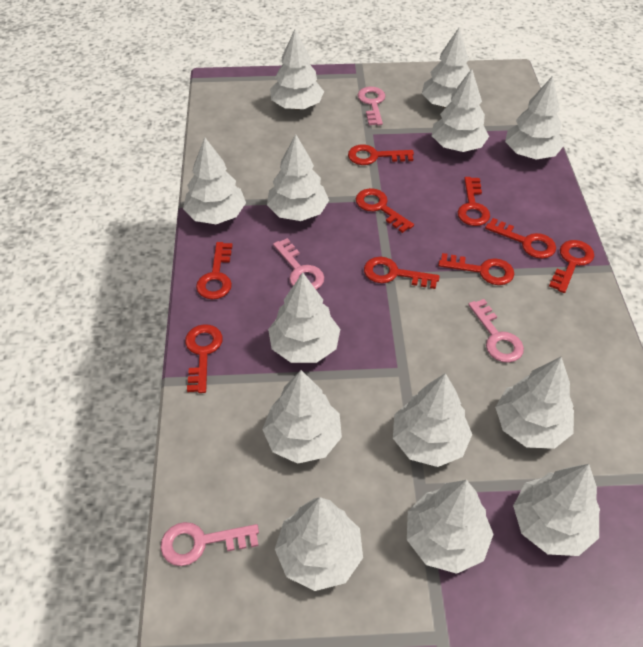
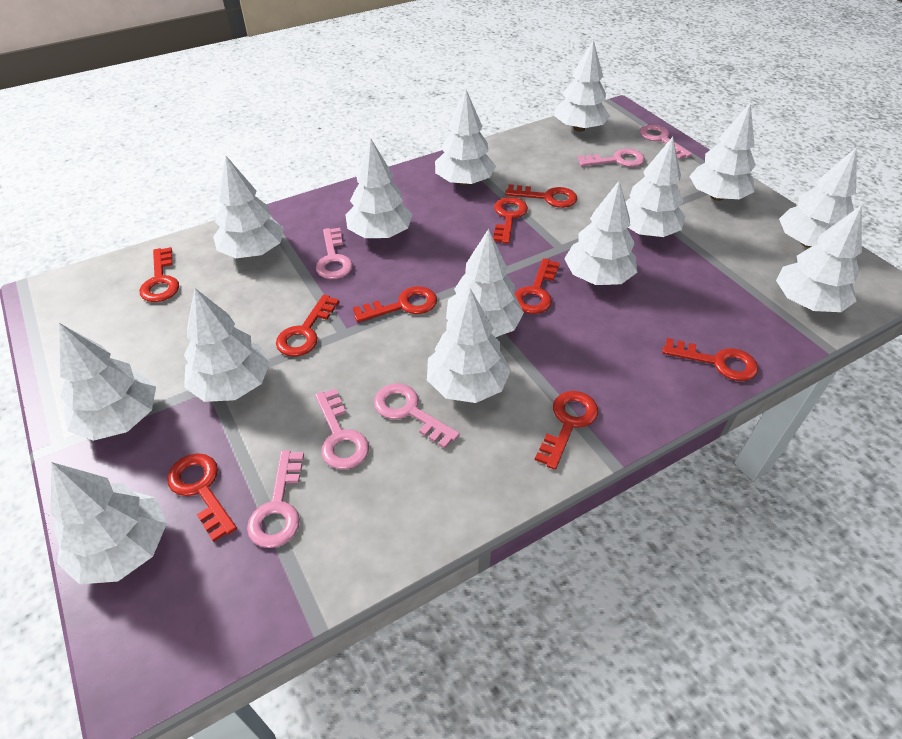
pink key: 4 -> 6
white tree: 13 -> 14

